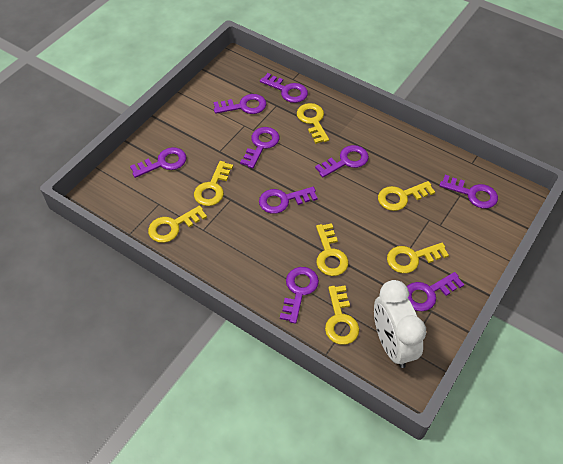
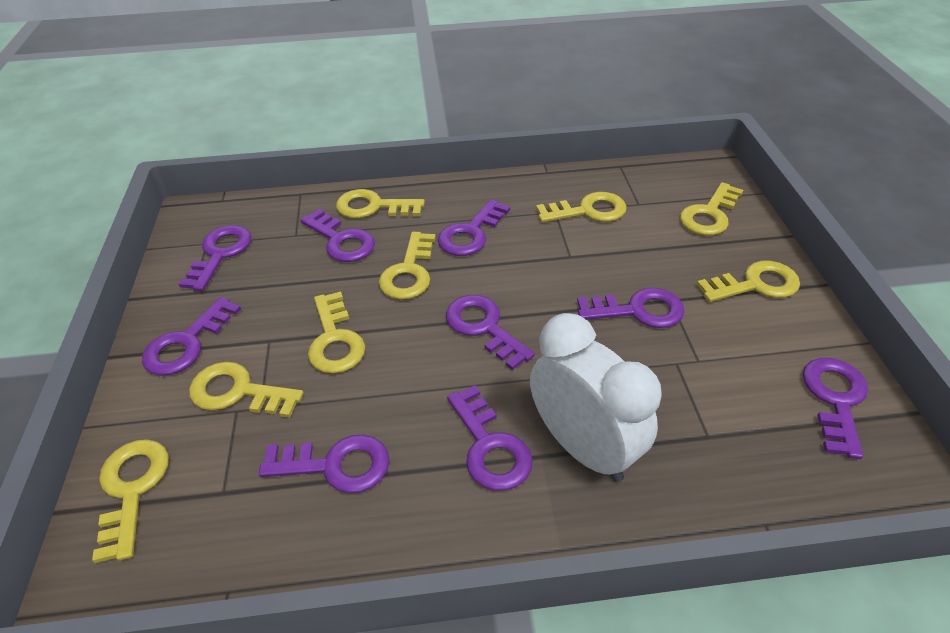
yellow key: 7 -> 8

